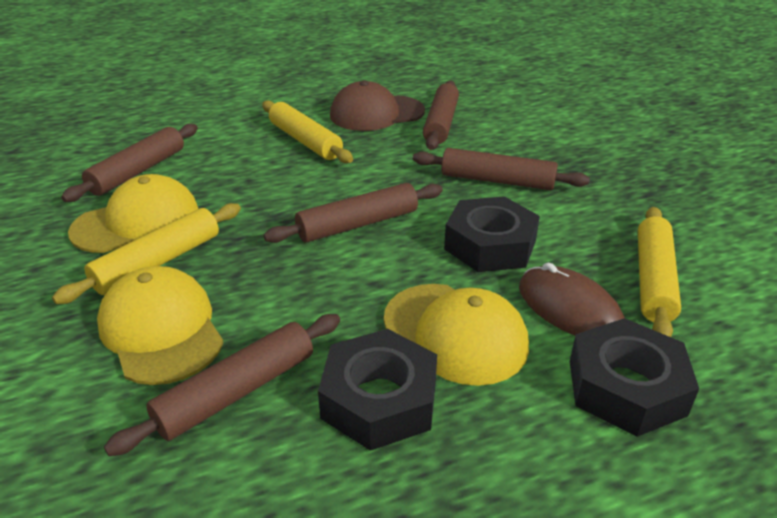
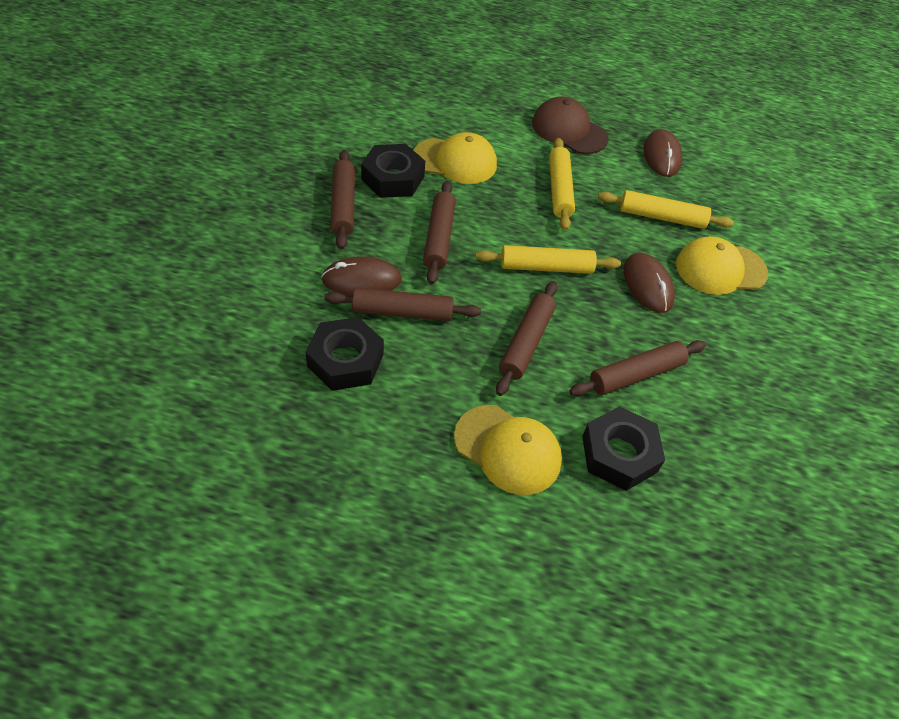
brown mouse: 1 -> 3

